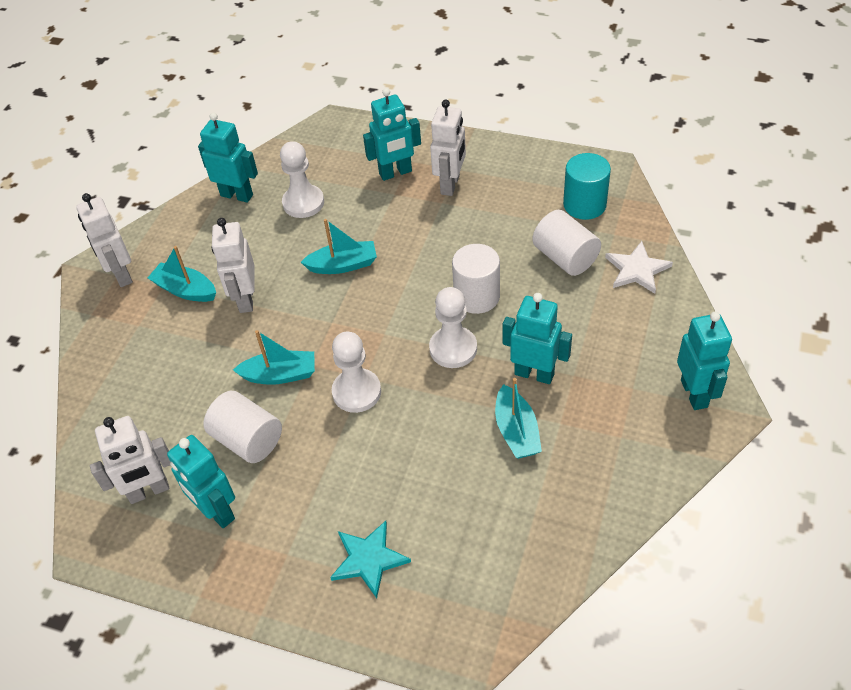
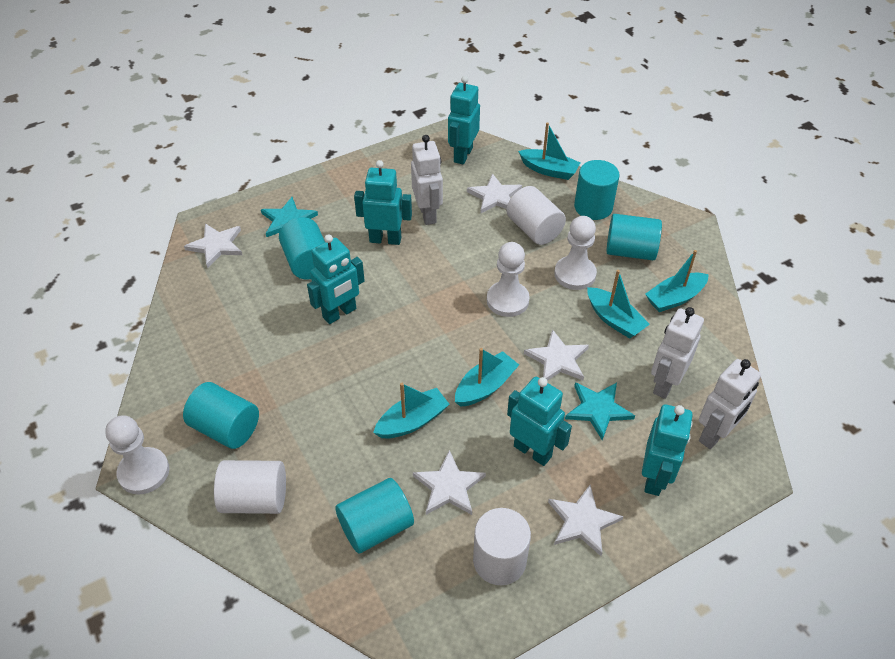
turquoise boat: 4 -> 5
turquoise cylinder: 1 -> 5
turquoise star: 1 -> 2
white robot: 4 -> 3
white star: 1 -> 5

